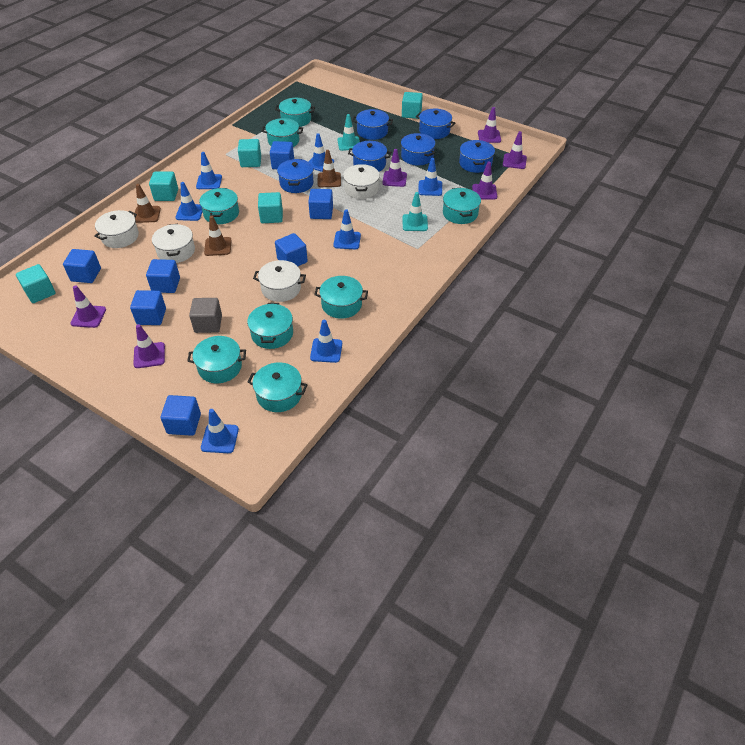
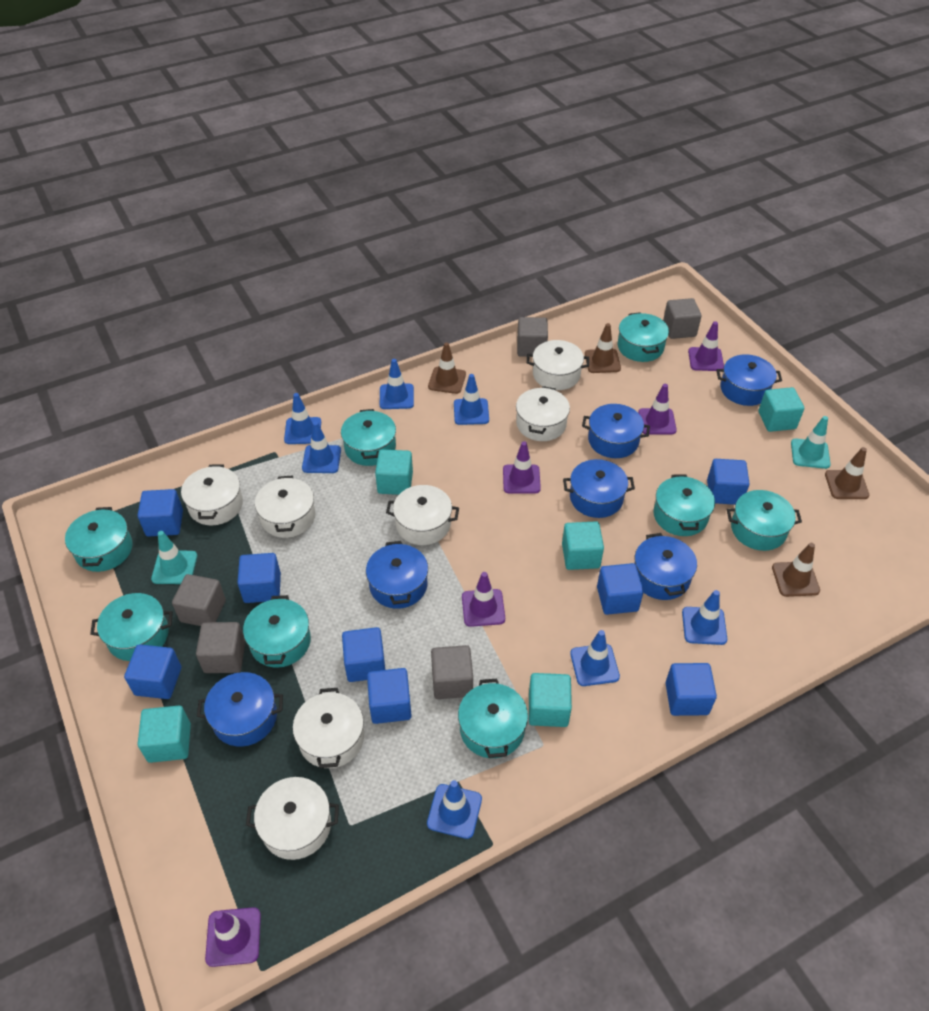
blue cube: 7 -> 8
brown traffic cone: 3 -> 4
grey cube: 1 -> 5
purple traffic cone: 6 -> 5
white pot: 4 -> 7

